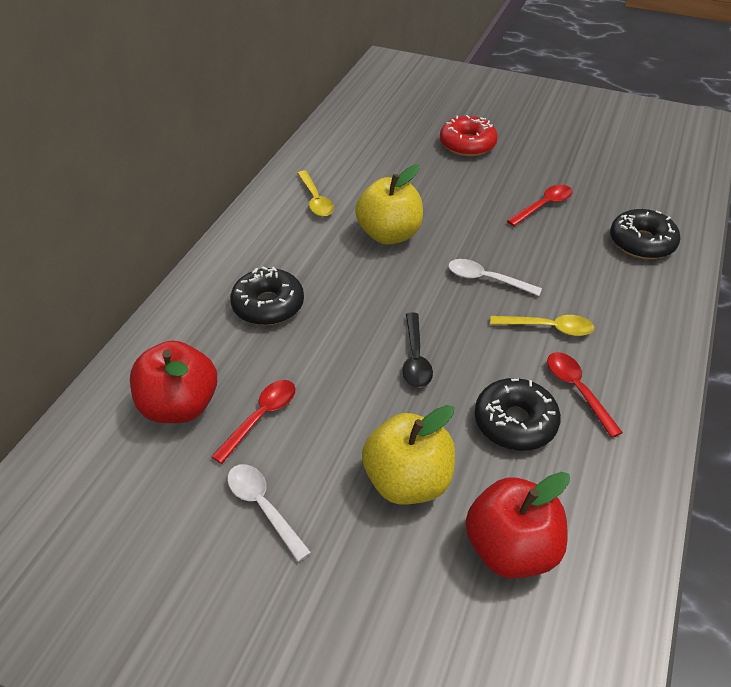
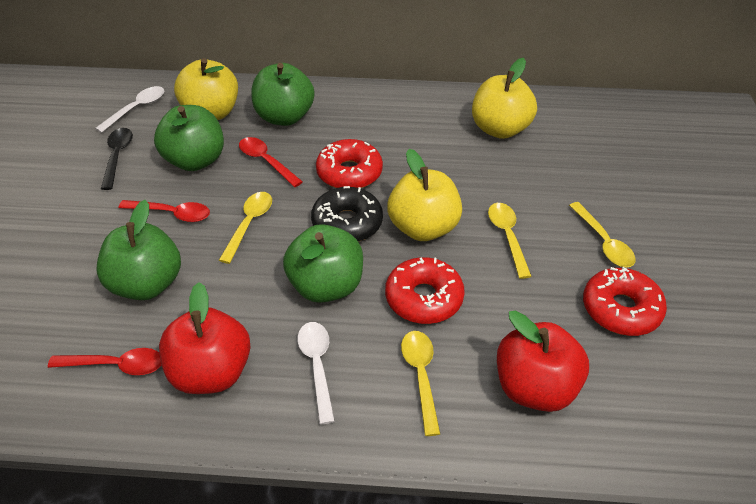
black donut: 3 -> 1
green apple: 0 -> 4
red donut: 1 -> 3
yellow apple: 2 -> 3
yellow spoon: 2 -> 4

